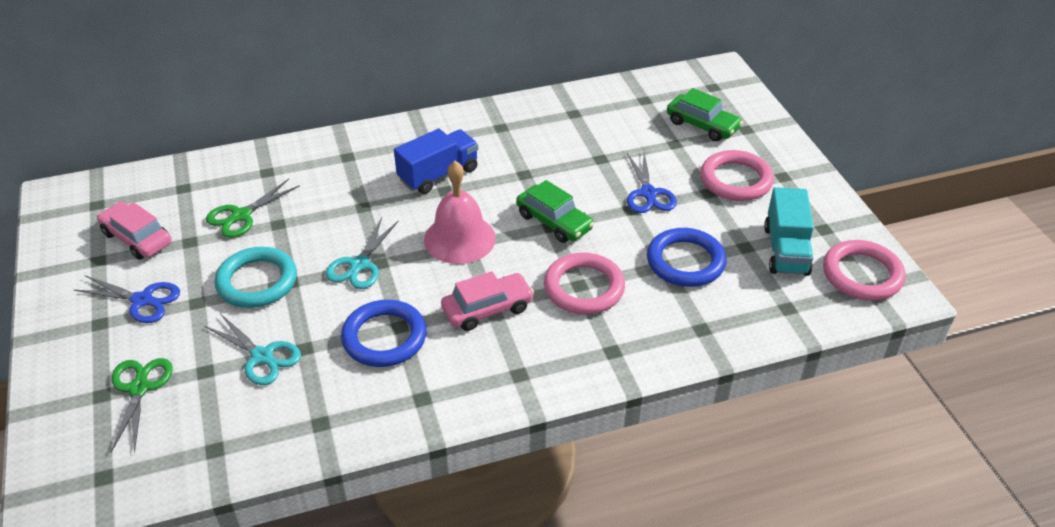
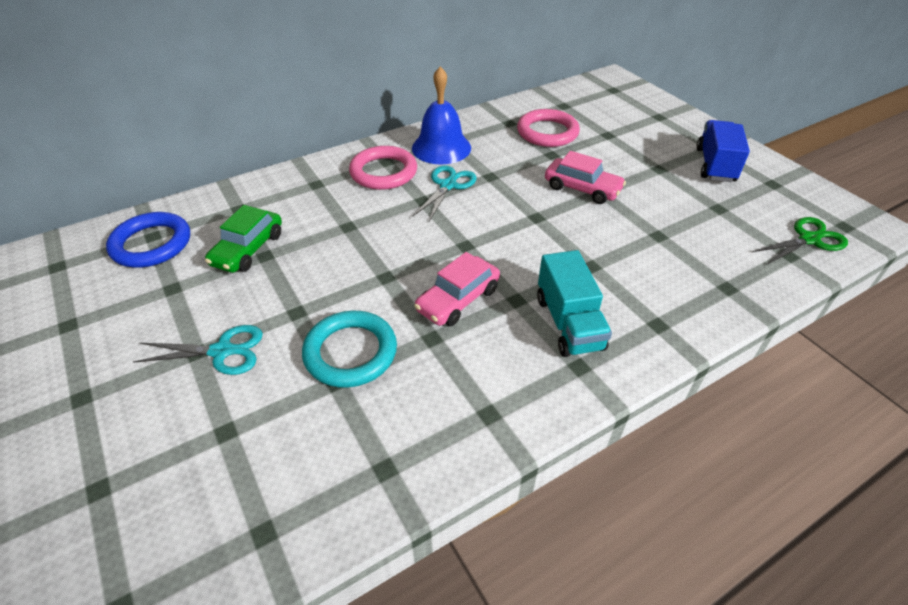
blue bell: 0 -> 1
blue ring: 2 -> 1
blue scissors: 2 -> 0
green car: 2 -> 1
green scissors: 2 -> 1
pink bell: 1 -> 0
pink ring: 3 -> 2

